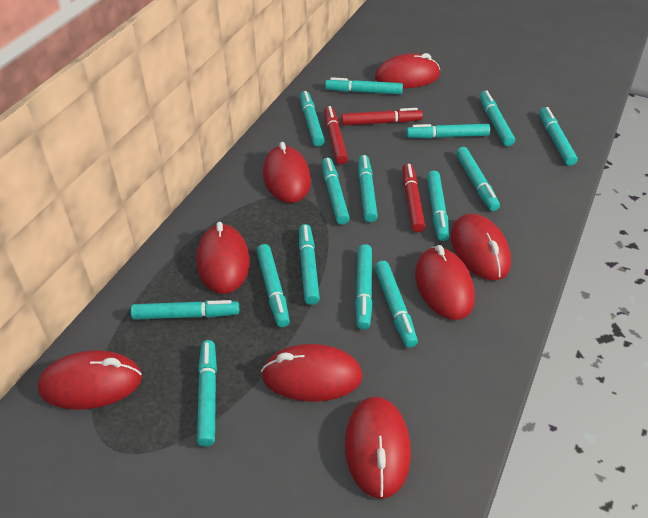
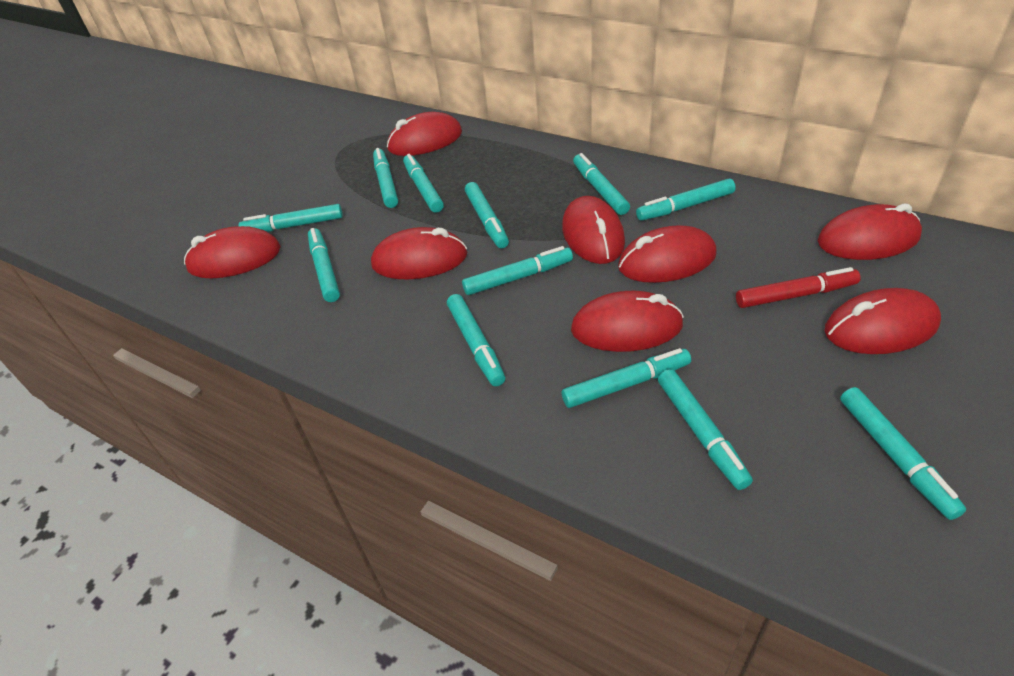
red marker: 3 -> 1
turquoise marker: 15 -> 12

